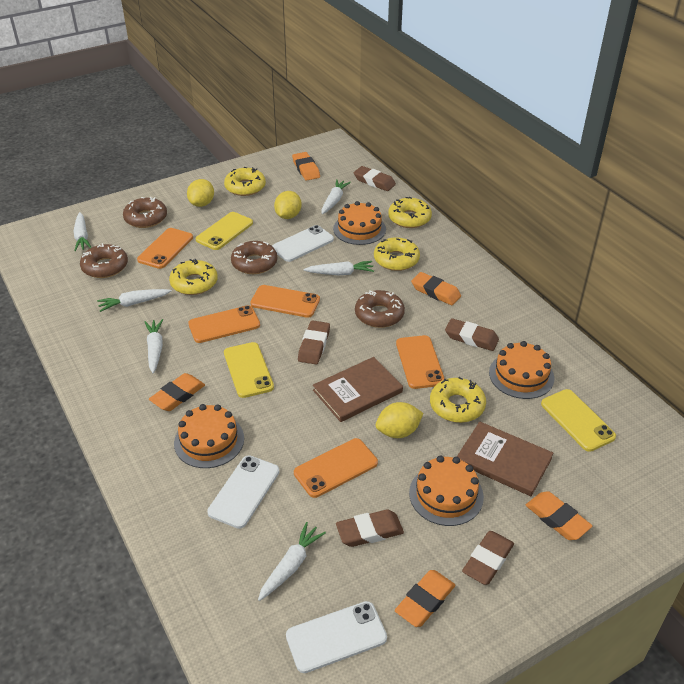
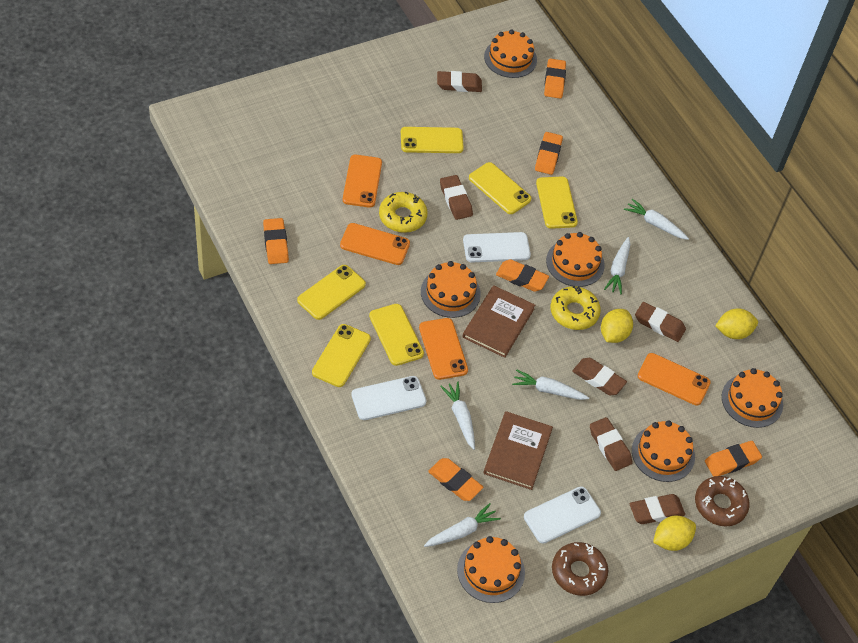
brown donut: 4 -> 2
brown eraser: 5 -> 6
orange cake: 4 -> 6
orange eraser: 5 -> 6
orange phone: 5 -> 4
white carrot: 6 -> 5
yellow donut: 5 -> 2
yellow phone: 3 -> 6

